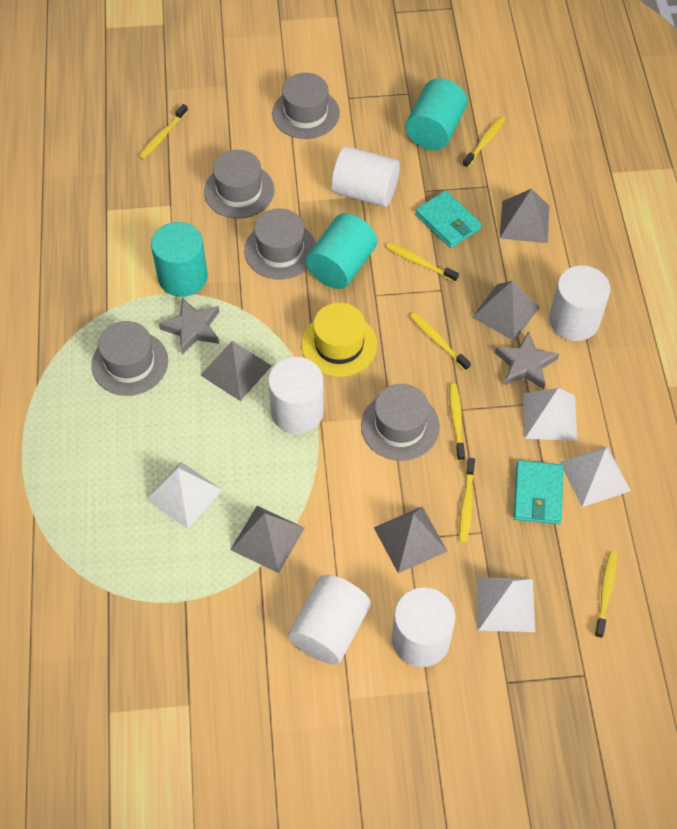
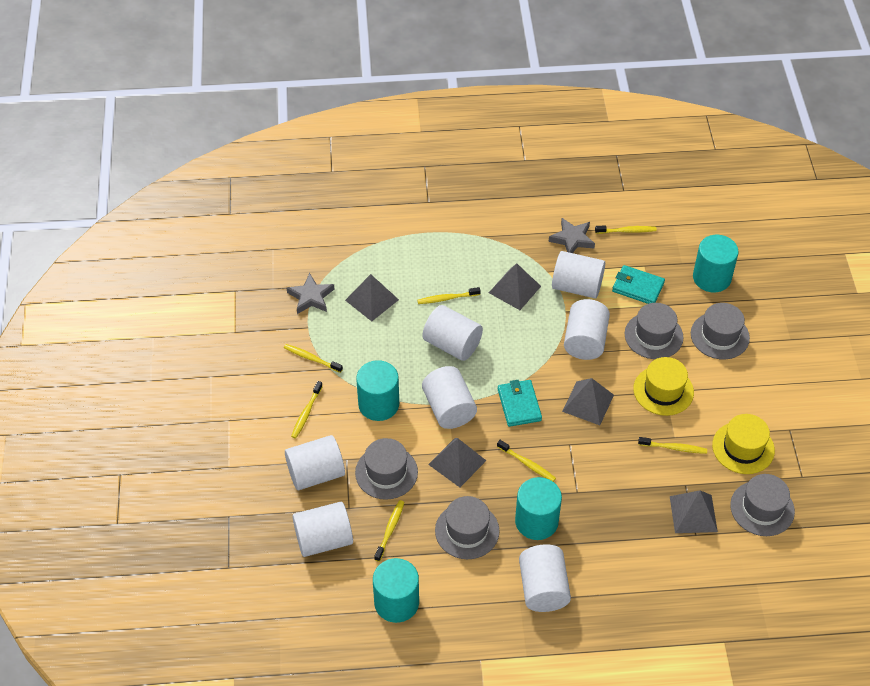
turquoise cylinder: 3 -> 4
white cylinder: 5 -> 7
white pyramid: 4 -> 0
yellow hat: 1 -> 2

